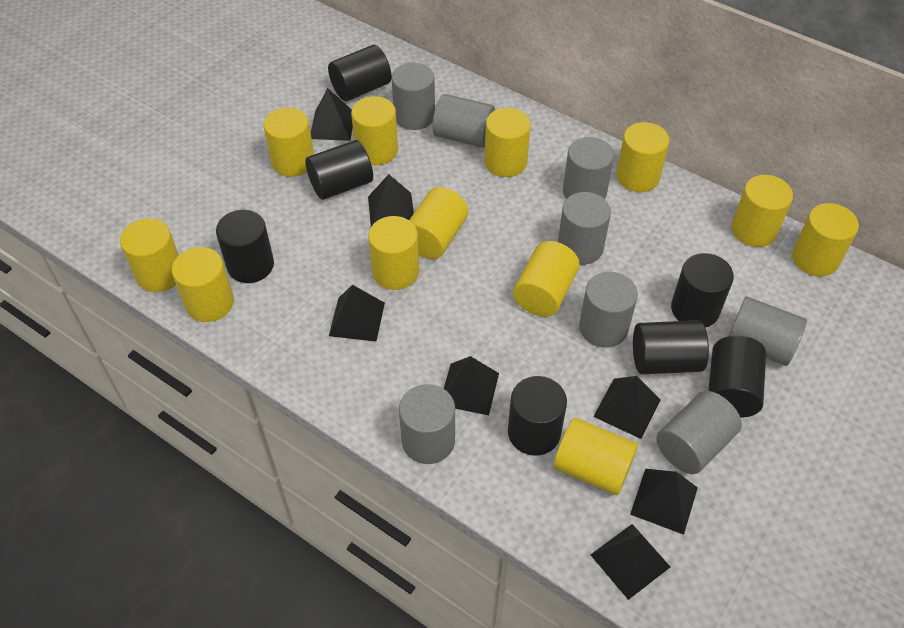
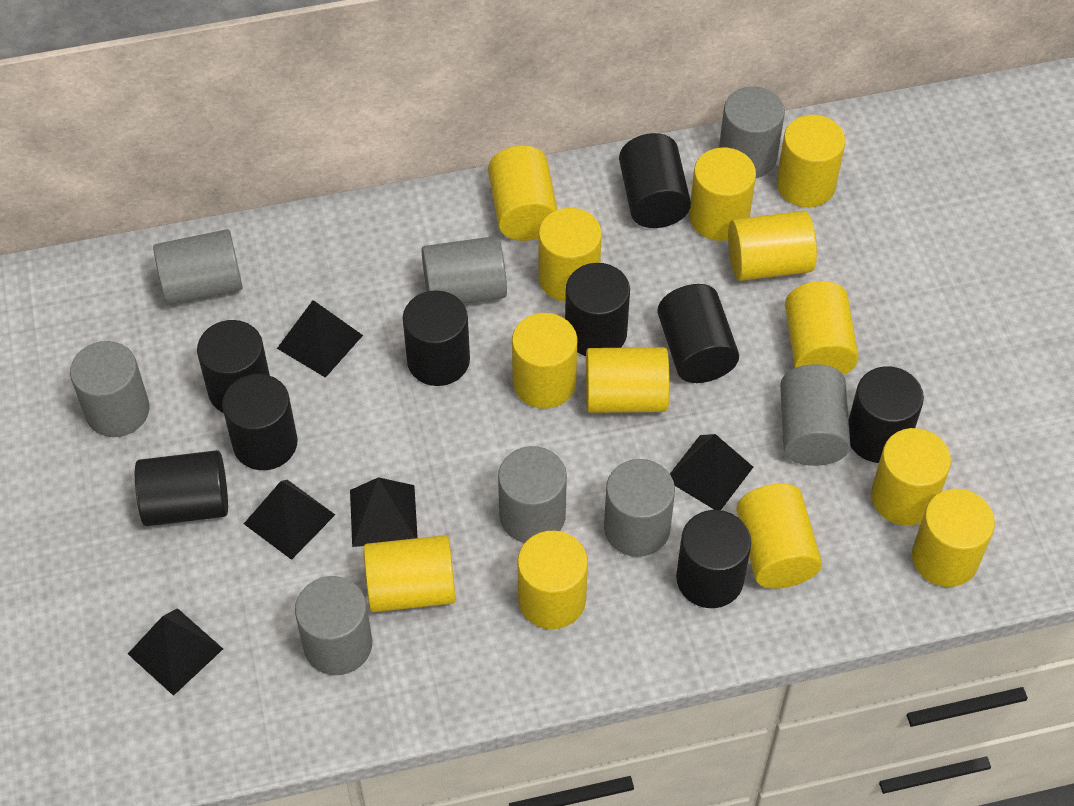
black cylinder: 7 -> 9
black pyramid: 7 -> 5
yellow cylinder: 12 -> 13

